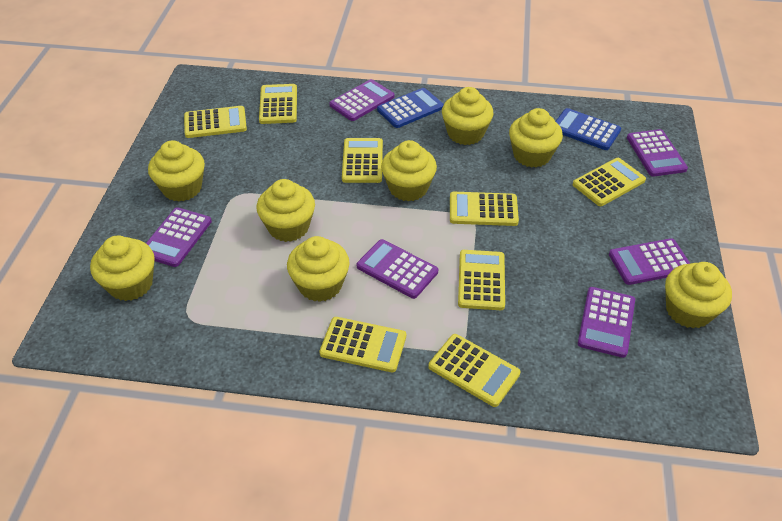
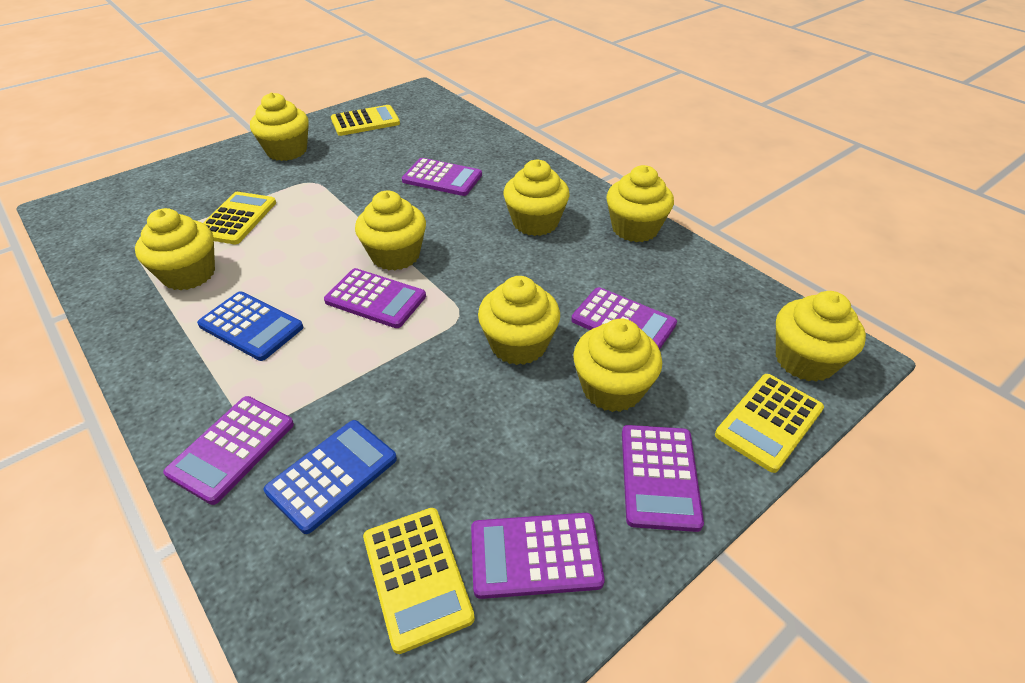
yellow calculator: 8 -> 4

